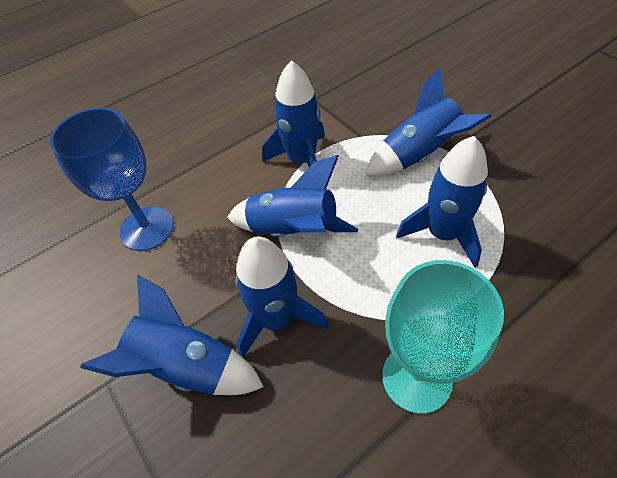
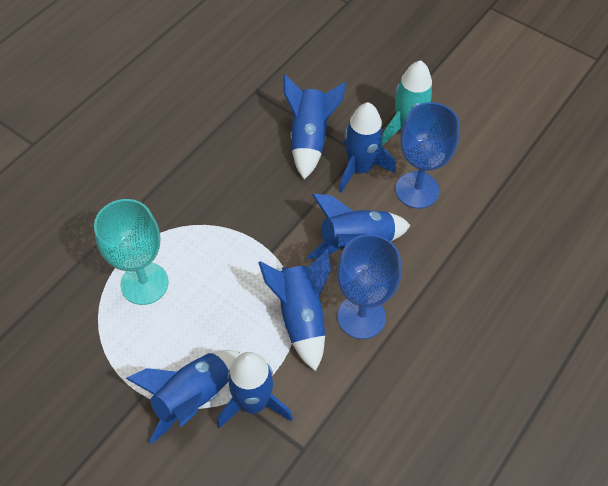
blue goblet: 1 -> 2
turquoise rocket: 0 -> 1

